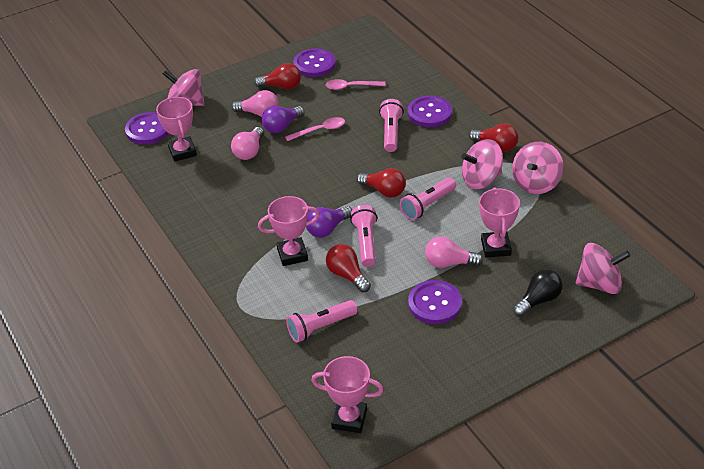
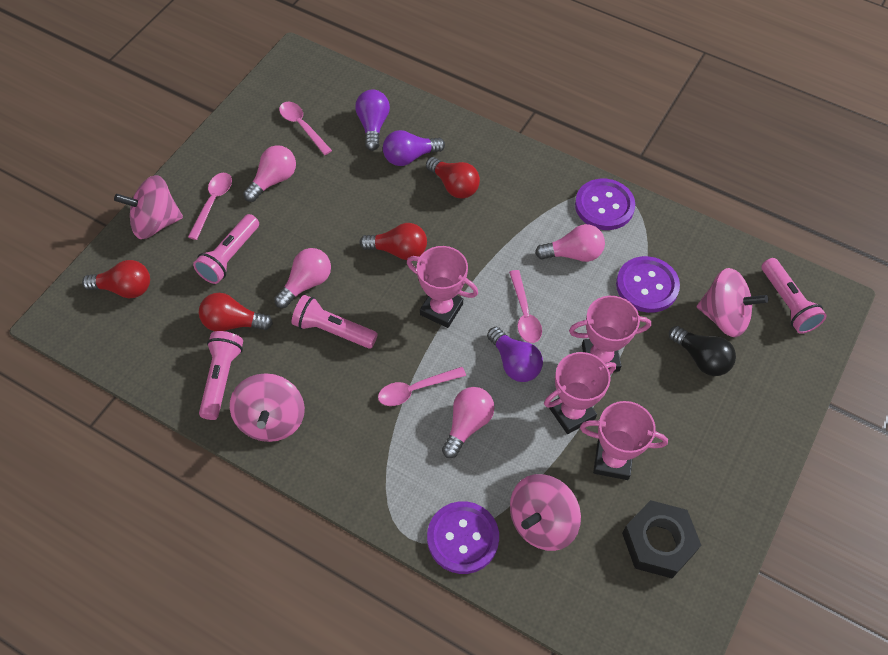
black nut: 0 -> 1
pink light bulb: 3 -> 4
pink spoon: 2 -> 4
purple button: 4 -> 3
purple light bulb: 2 -> 3

